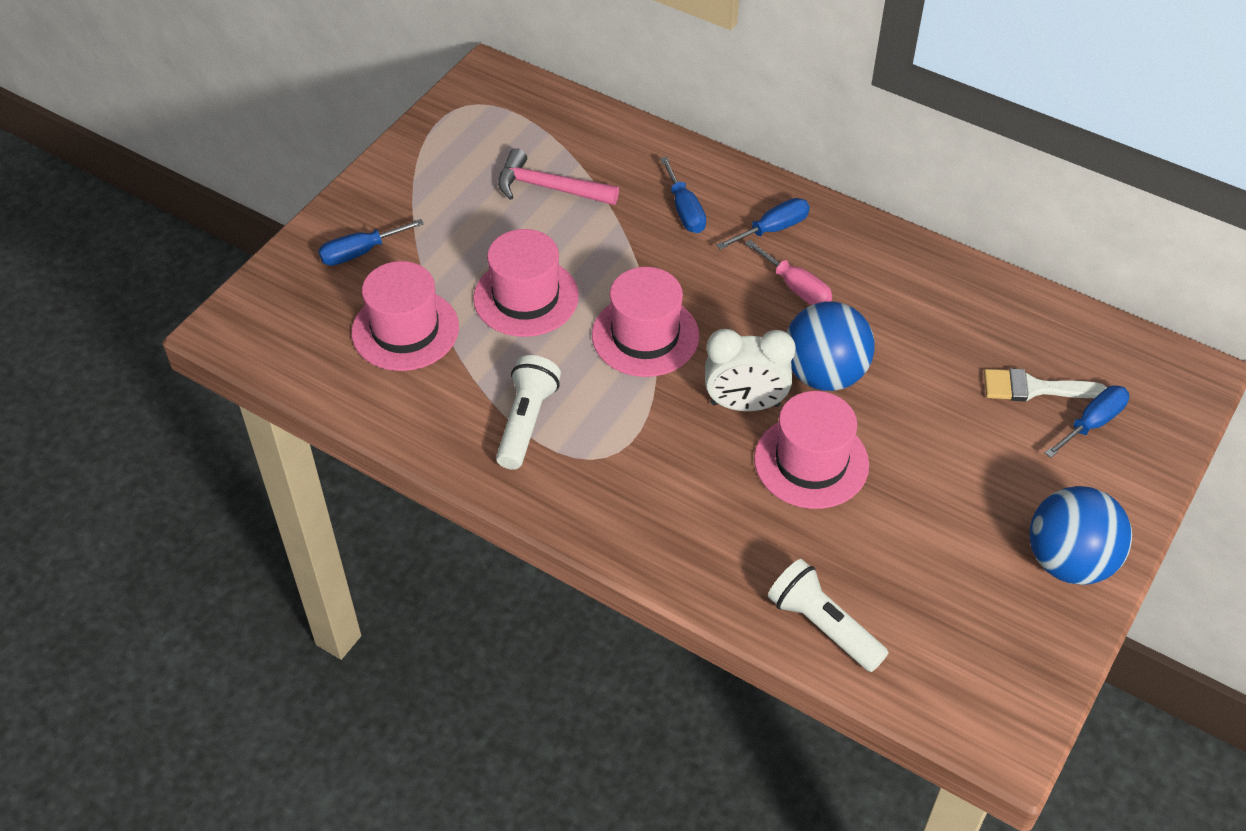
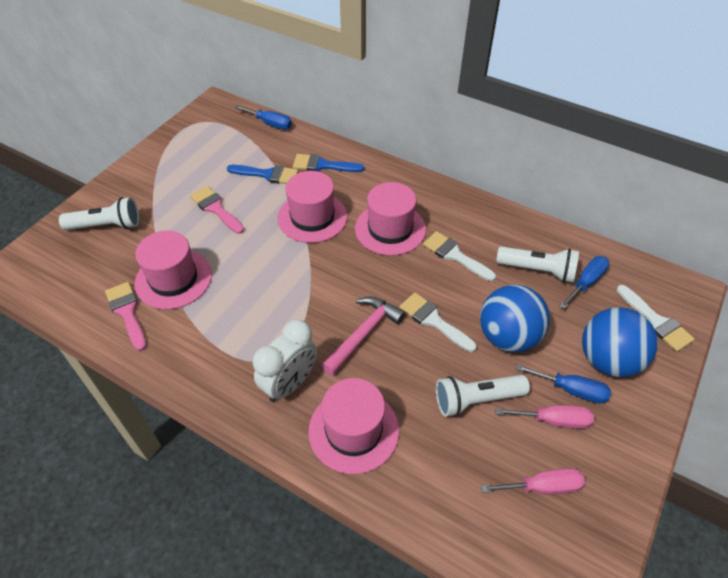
blue brush: 0 -> 2
blue screwdriver: 4 -> 3
pink brush: 0 -> 2
pink screwdriver: 1 -> 2
white brush: 1 -> 3
white flashlight: 2 -> 3

